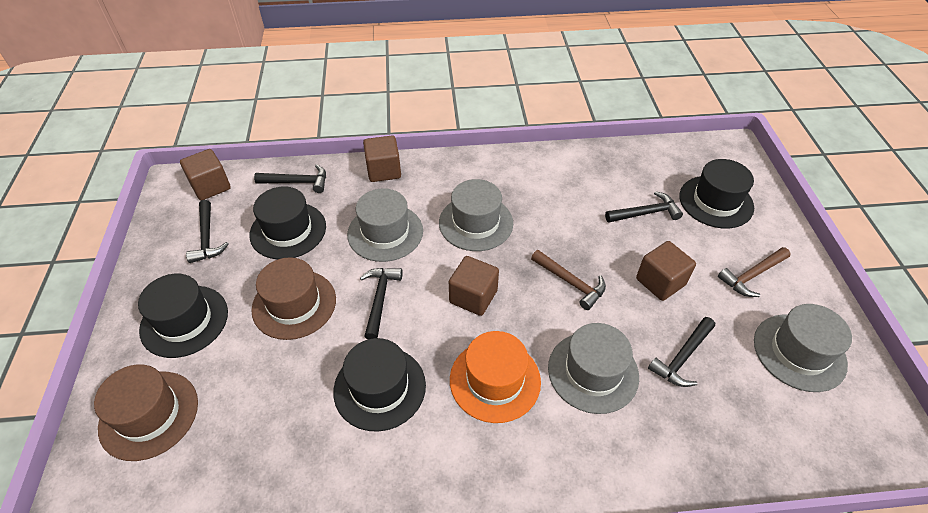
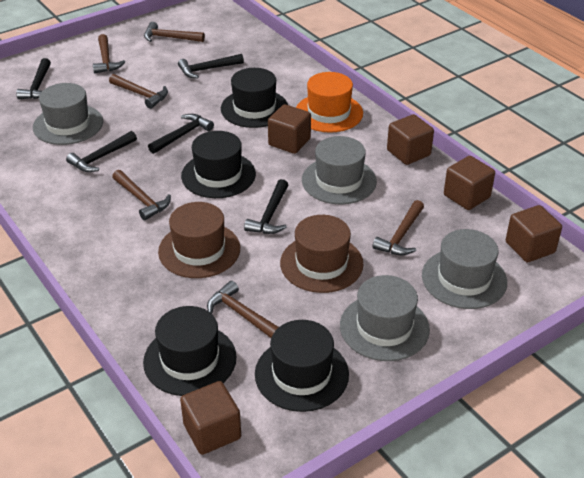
brown cube: 4 -> 5
brown hammer: 2 -> 6

